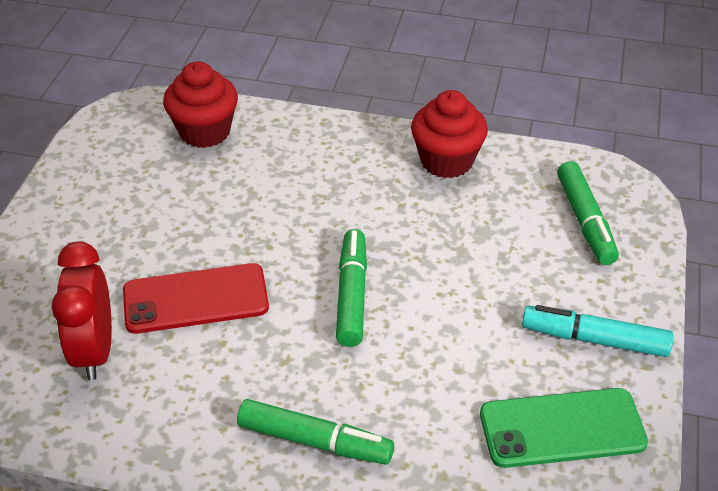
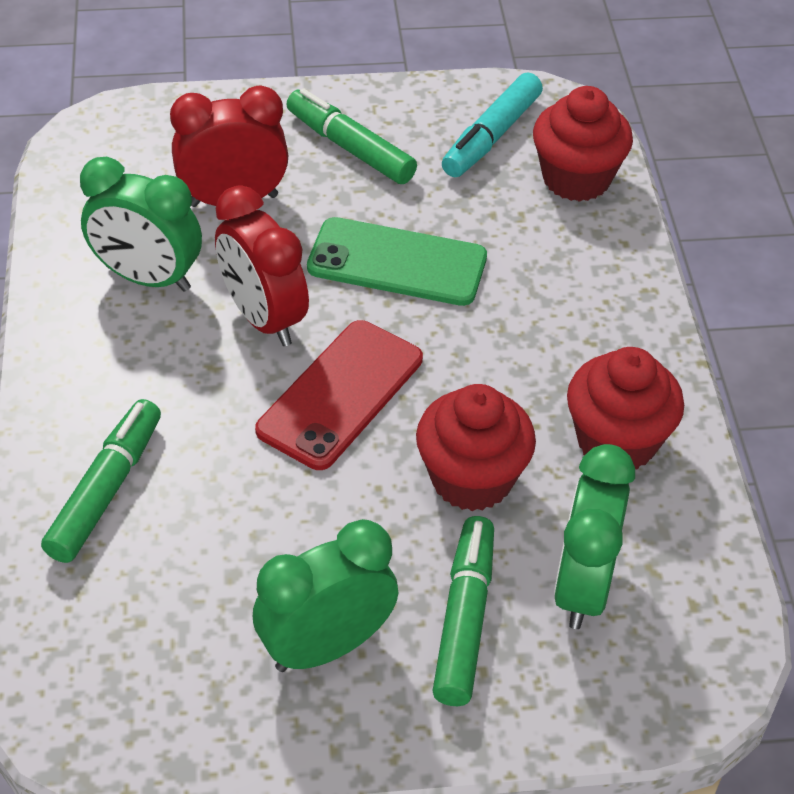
green clock: 0 -> 3
red clock: 1 -> 2
red cupcake: 2 -> 3

